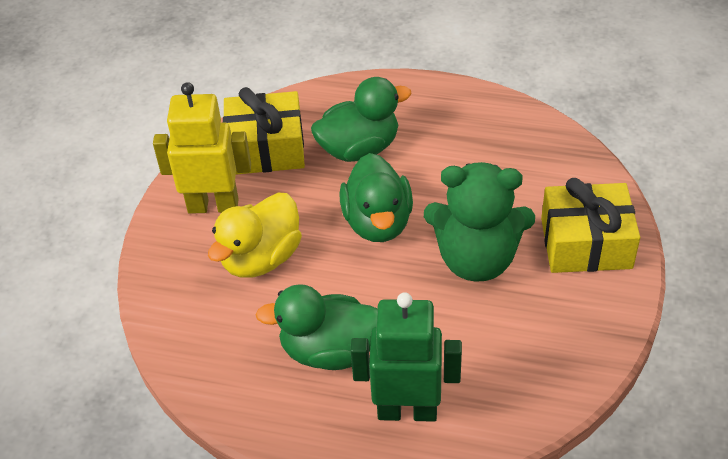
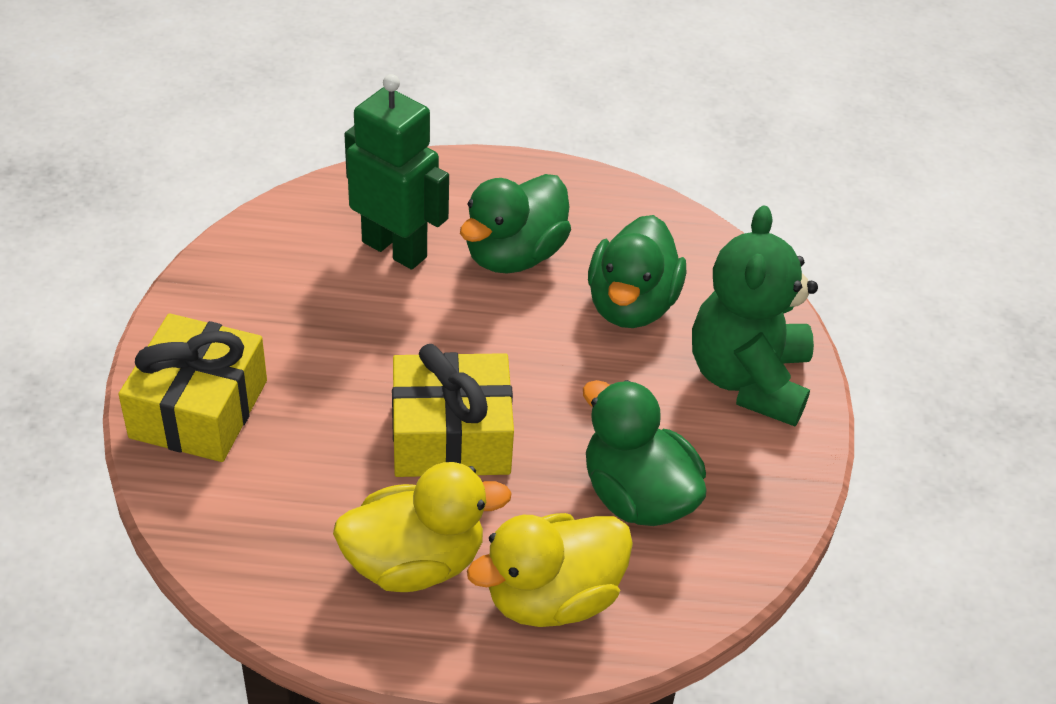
yellow duck: 1 -> 2
yellow robot: 1 -> 0

